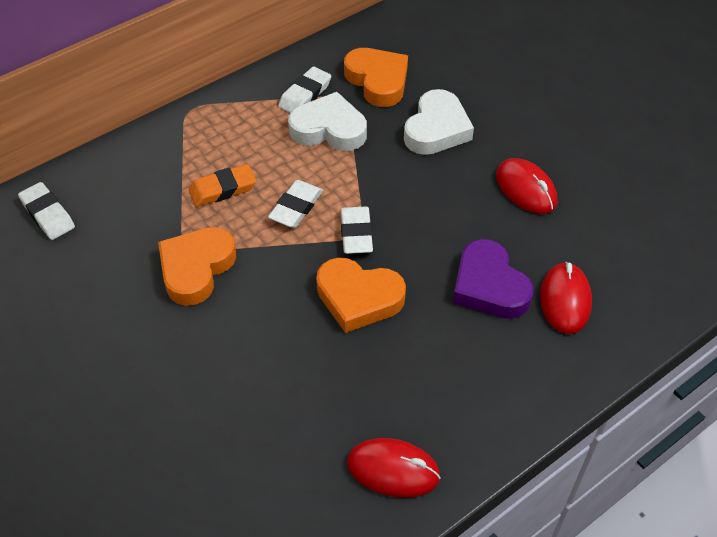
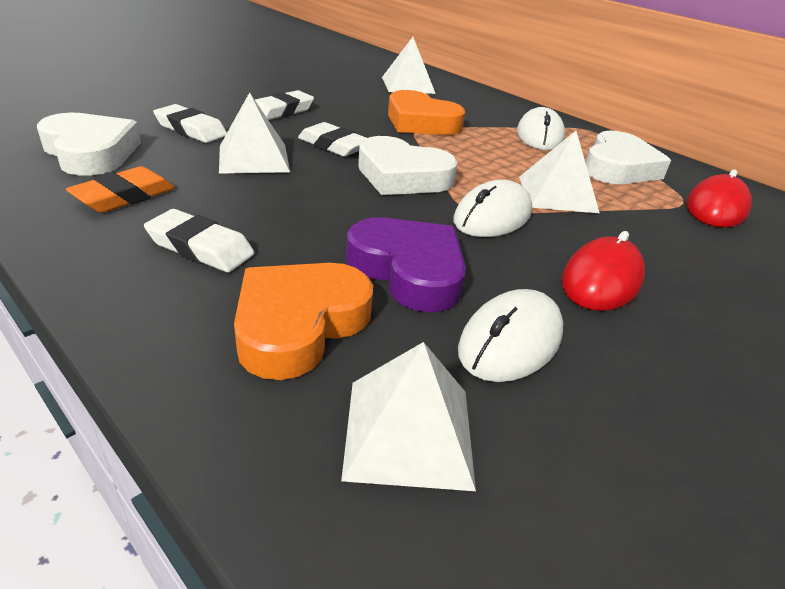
orange heart: 3 -> 2
red mouse: 3 -> 2
white heart: 2 -> 3
white mouse: 0 -> 3
white pyramid: 0 -> 4

